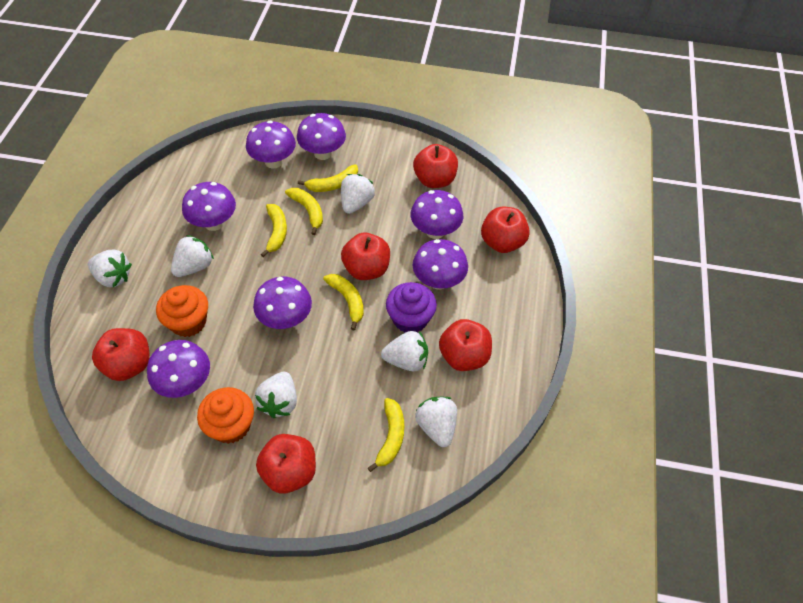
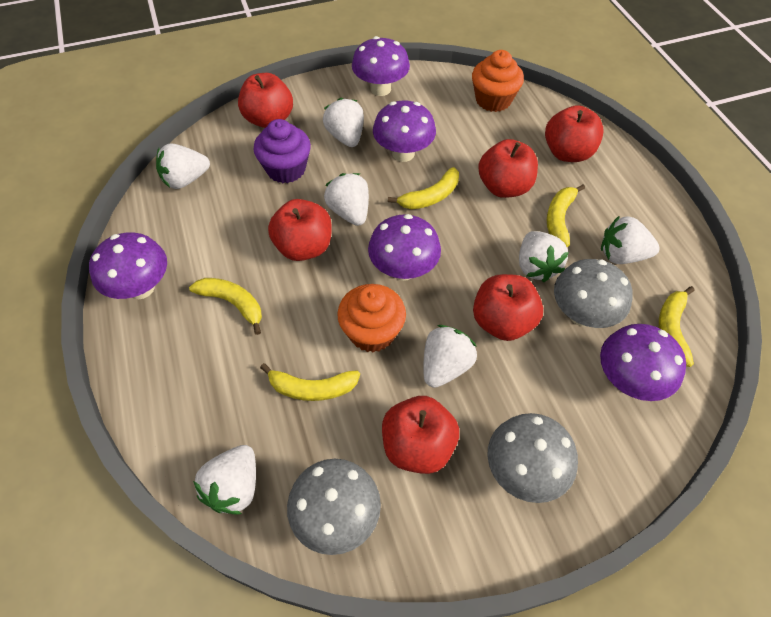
grey mushroom: 0 -> 3
purple mushroom: 7 -> 5
white strawberry: 6 -> 7

